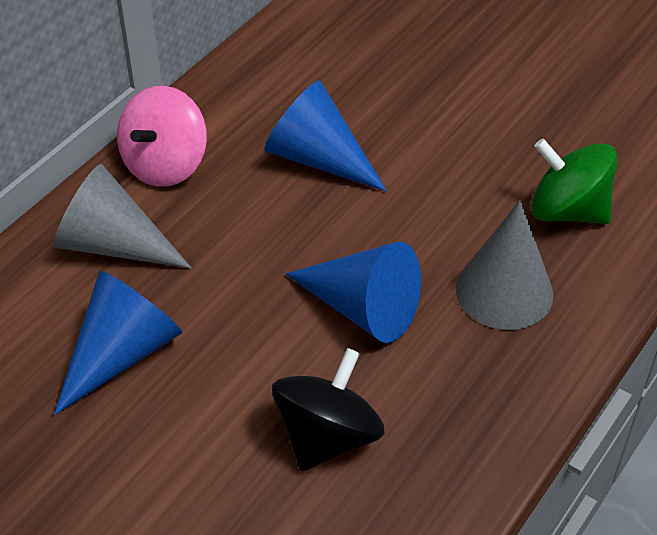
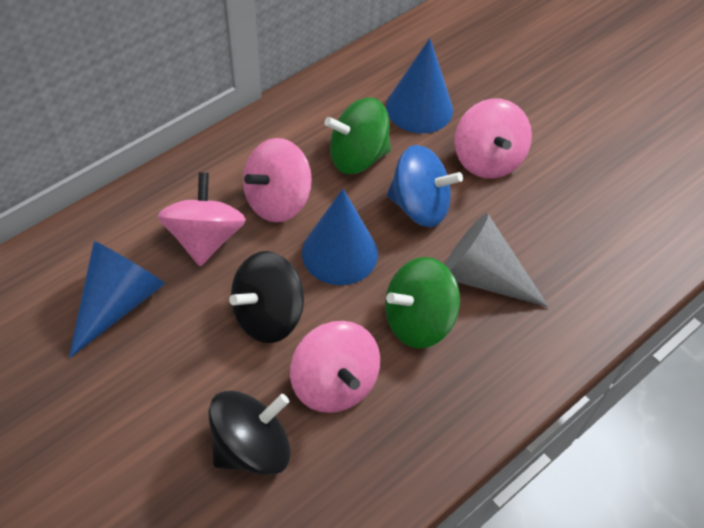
black spinning top: 1 -> 2
blue spinning top: 0 -> 1
green spinning top: 1 -> 2
grey cone: 2 -> 1
pink spinning top: 1 -> 4

